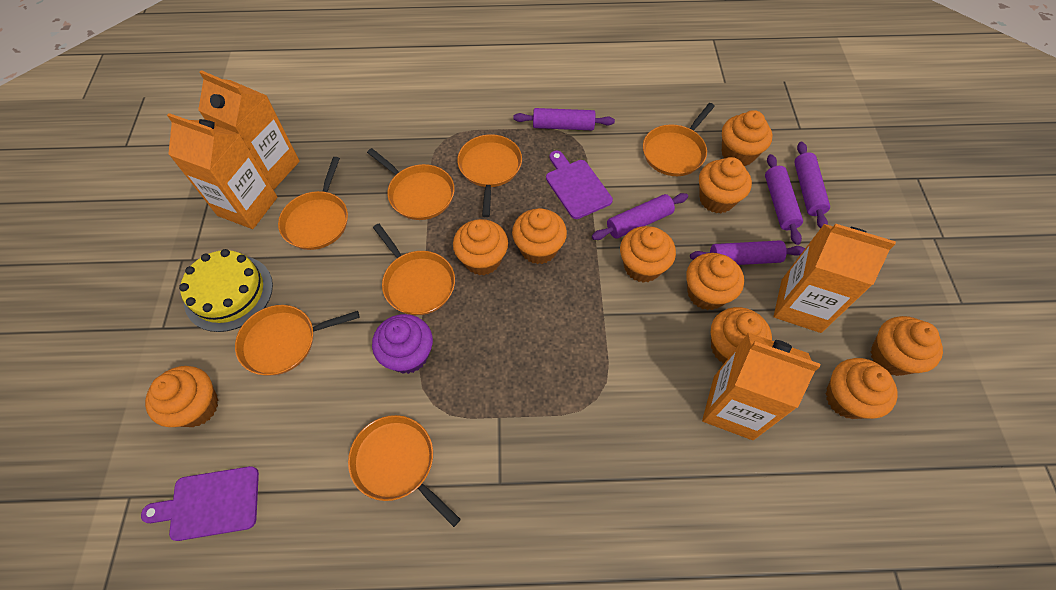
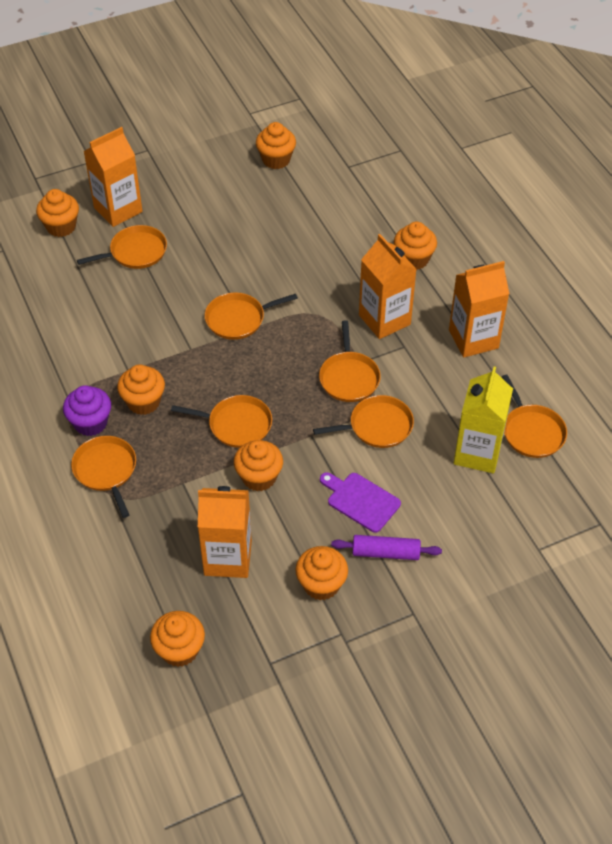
orange cupcake: 10 -> 7
purple cutting board: 2 -> 1
purple rolling pin: 5 -> 1
yellow cake: 1 -> 0
yellow carton: 0 -> 1

